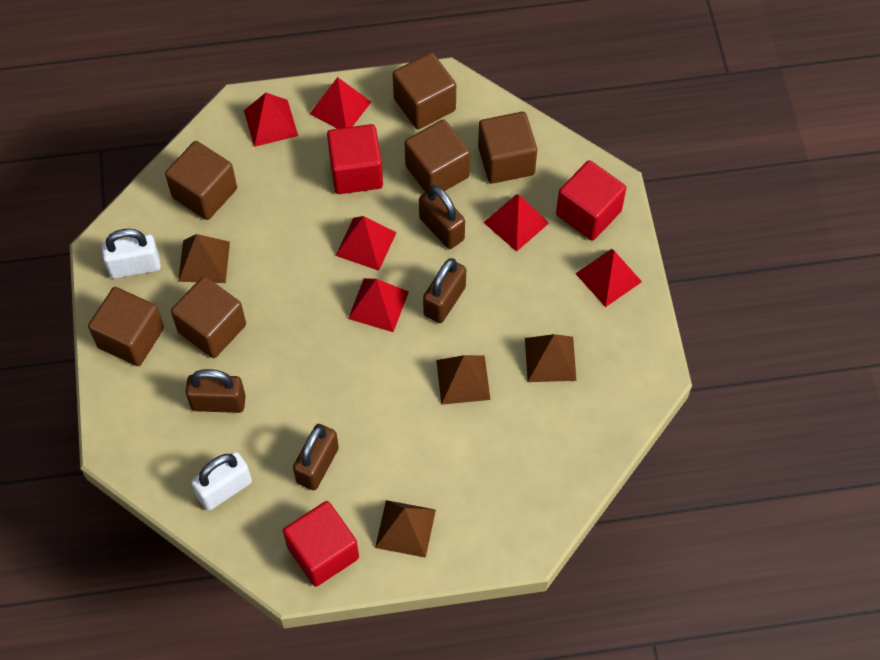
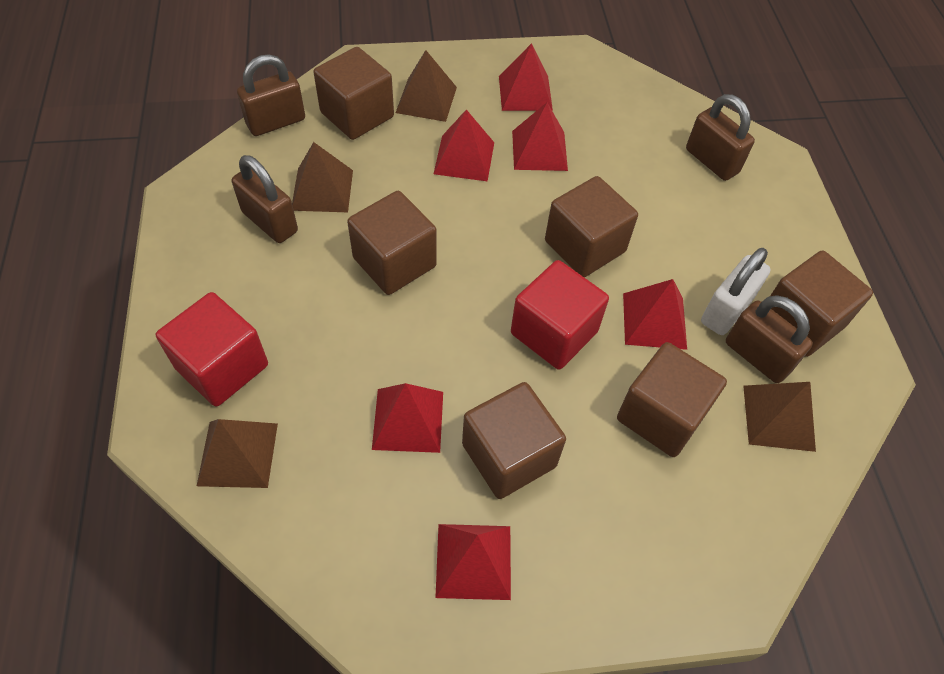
red cube: 3 -> 2
white padlock: 2 -> 1

